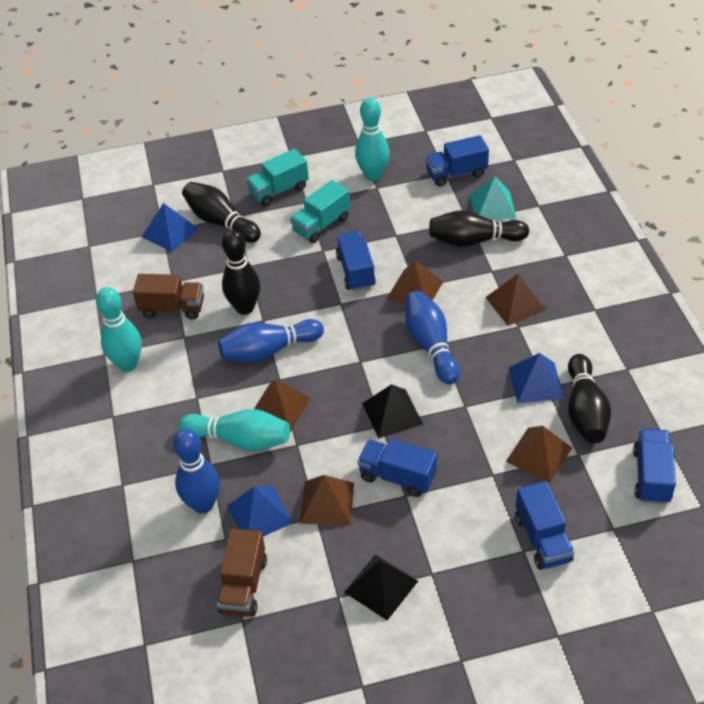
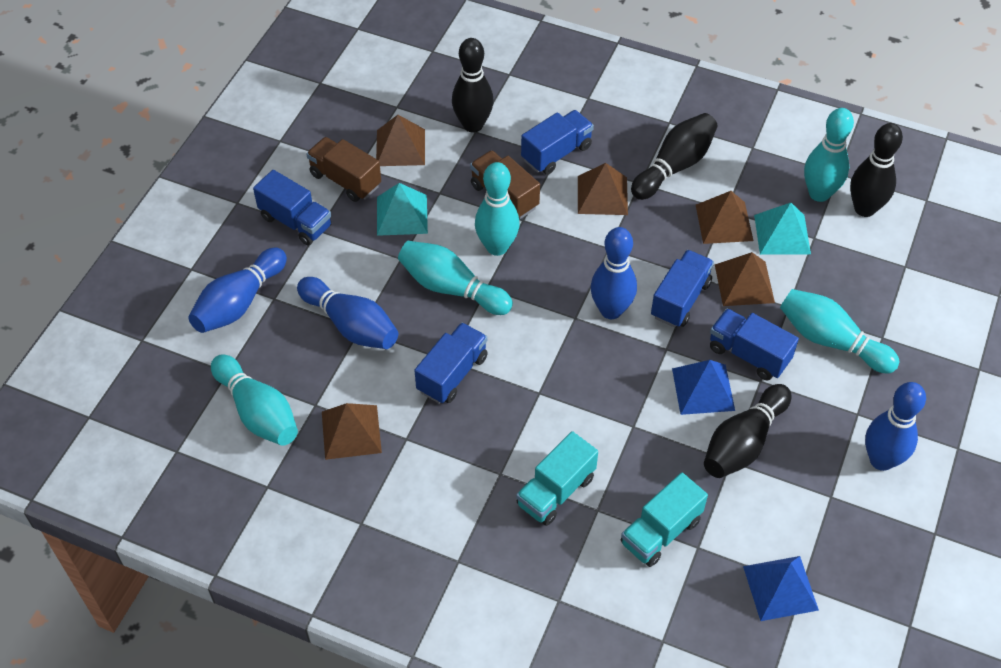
black pyramid: 2 -> 0
blue bowling pin: 3 -> 4
blue pyramid: 3 -> 2
turquoise bowling pin: 3 -> 5
turquoise pyramid: 1 -> 2

